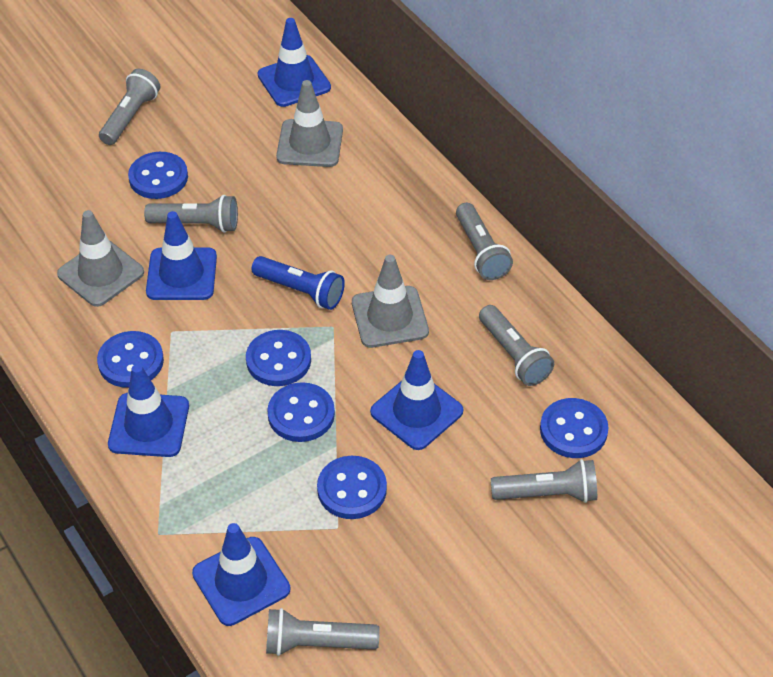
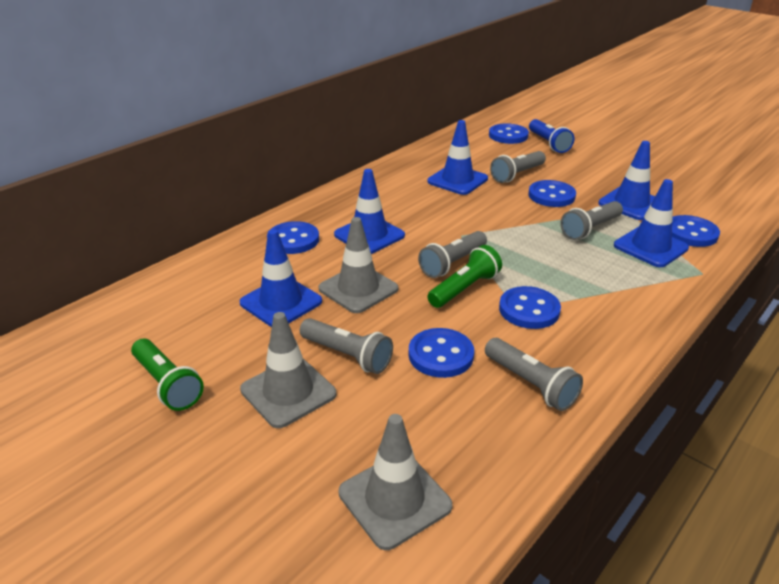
green flashlight: 0 -> 2
grey flashlight: 6 -> 5

